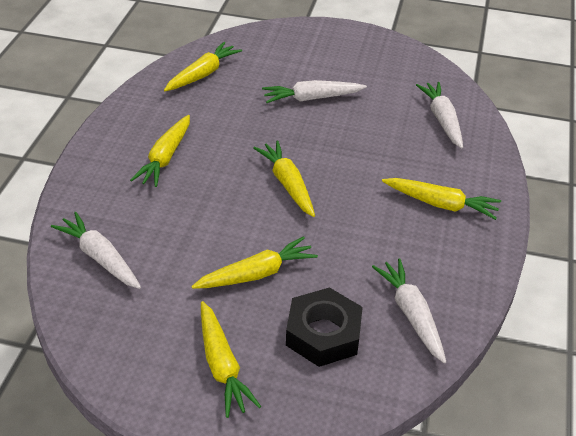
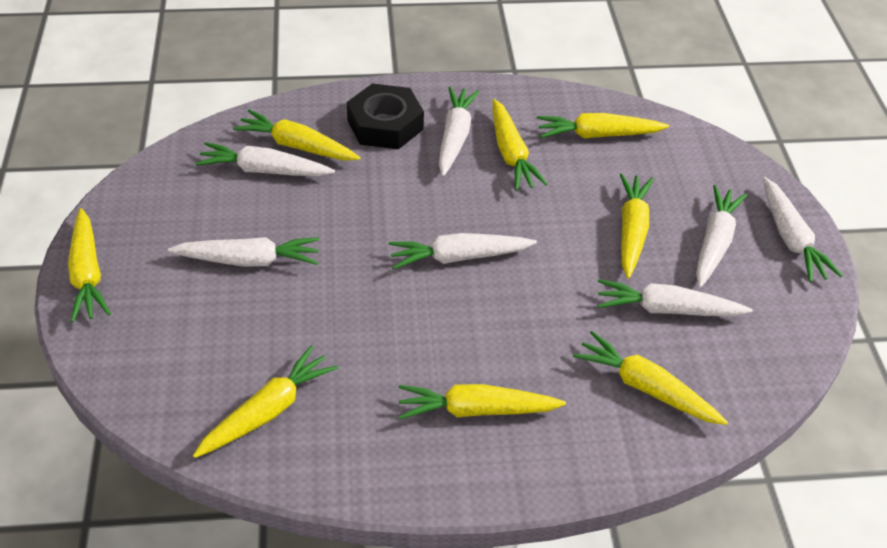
white carrot: 4 -> 7
yellow carrot: 6 -> 8

